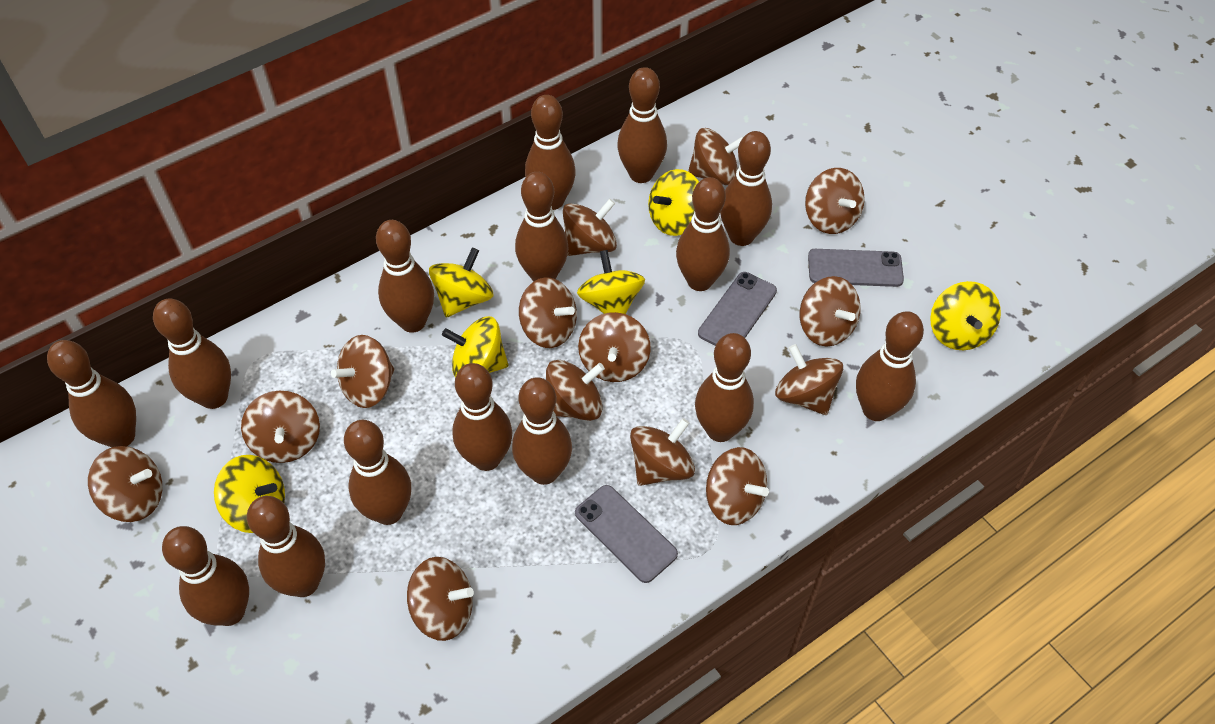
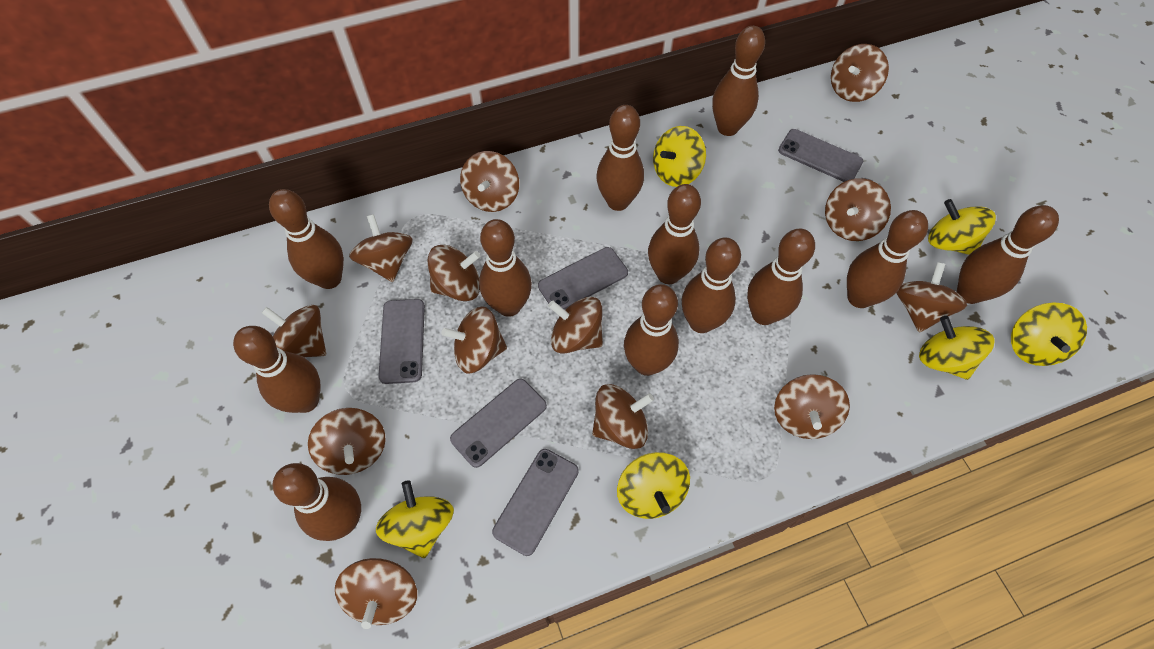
brown bowling pin: 15 -> 12
brown spinning top: 14 -> 13
grey phone: 3 -> 5

